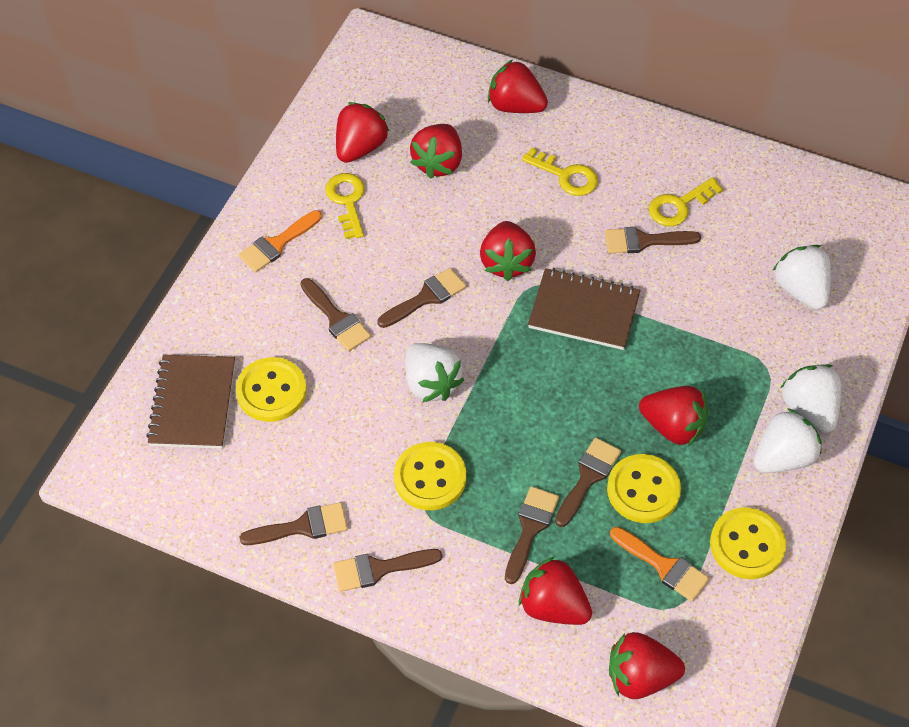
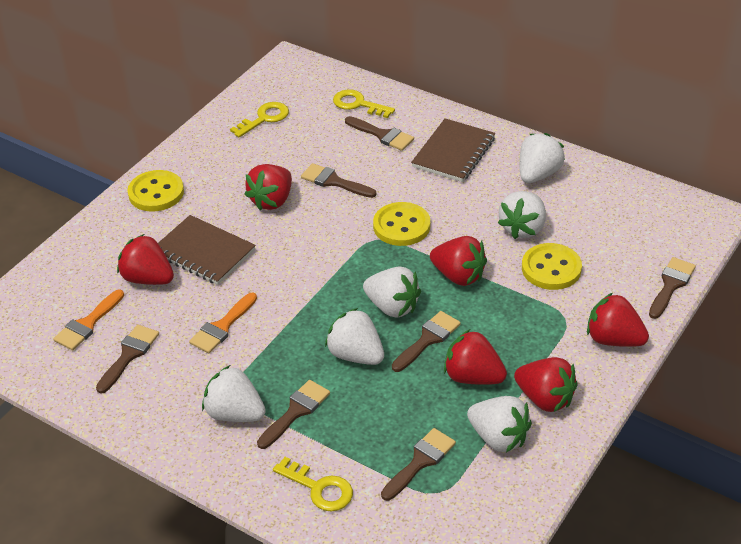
red strawberry: 7 -> 6
white strawberry: 4 -> 6
yellow button: 4 -> 3

